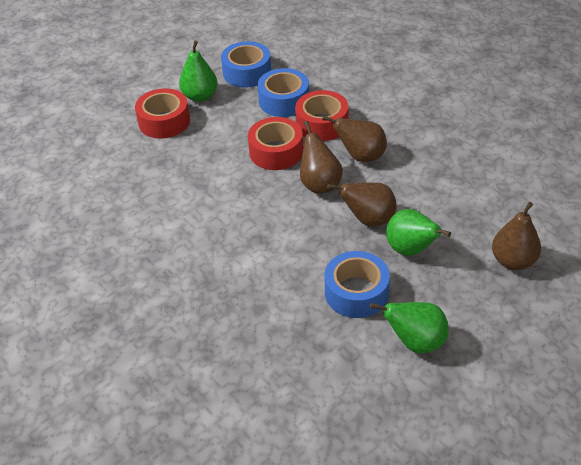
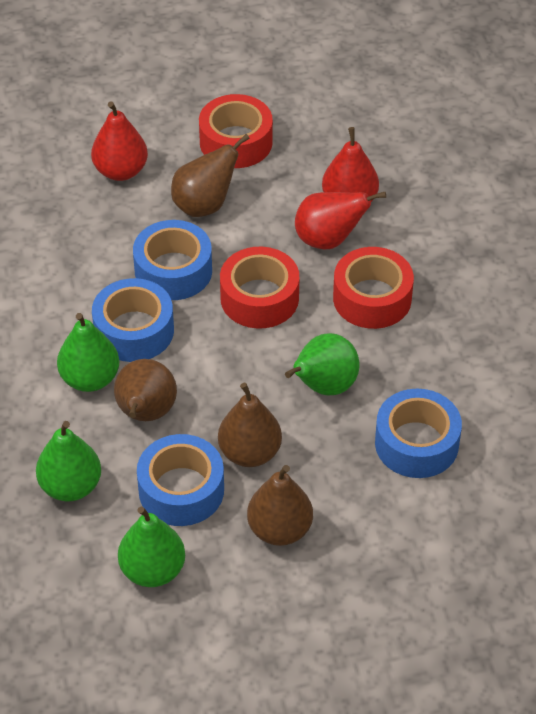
blue tape: 3 -> 4
green pear: 3 -> 4
red pear: 0 -> 3

